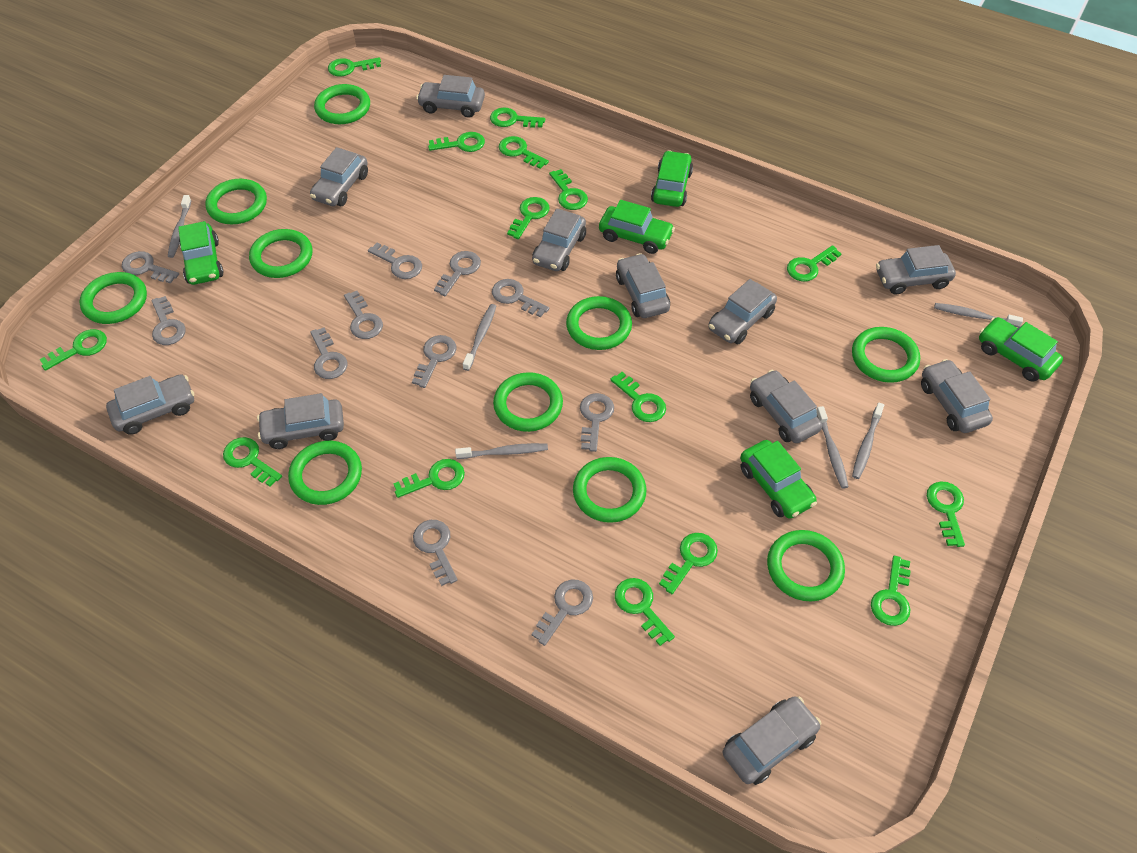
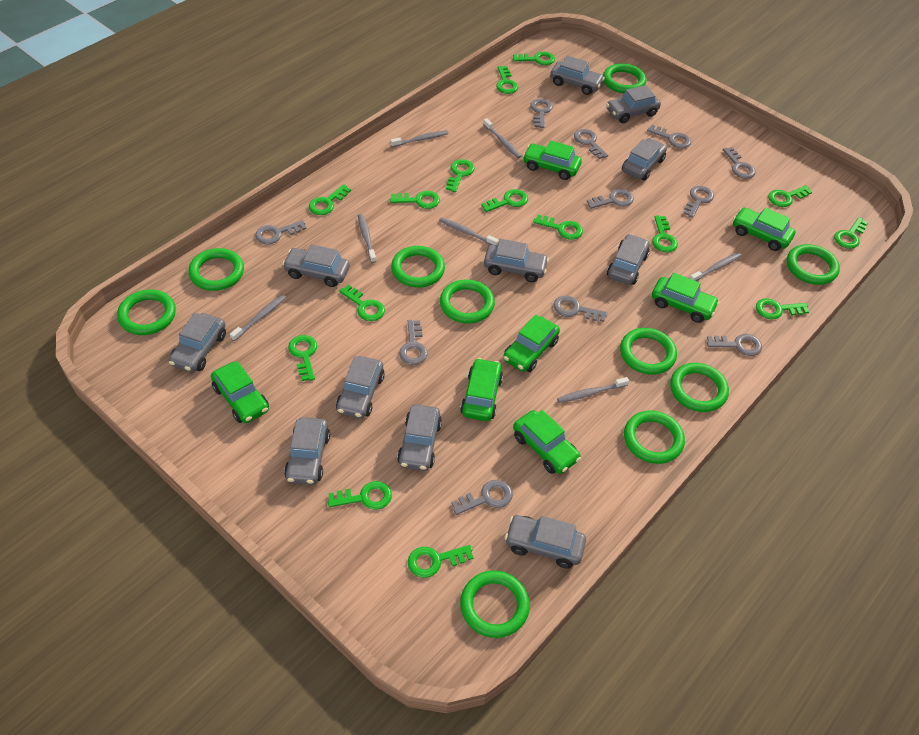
green car: 5 -> 7
grey toothbrush: 6 -> 7

